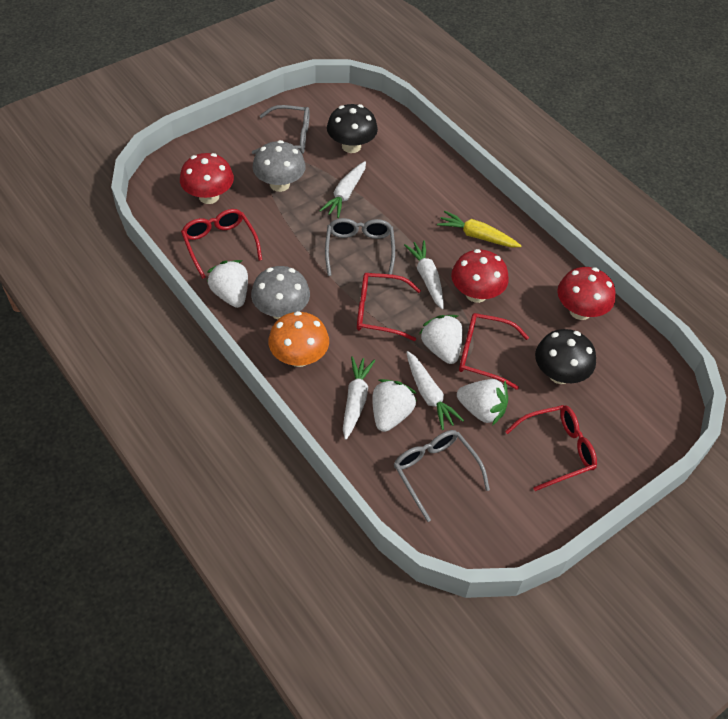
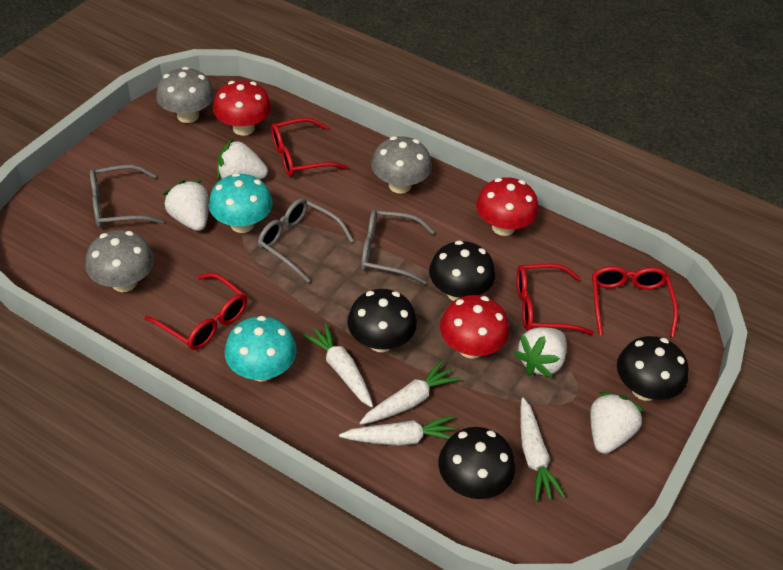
black mushroom: 2 -> 4
grey mushroom: 2 -> 3
orange mushroom: 1 -> 0
turquoise mushroom: 0 -> 2
yellow carrot: 1 -> 0

